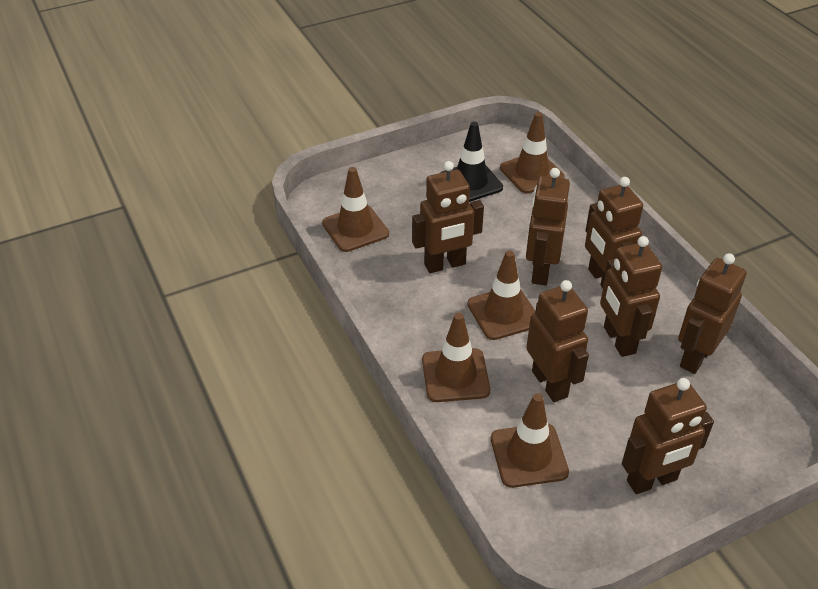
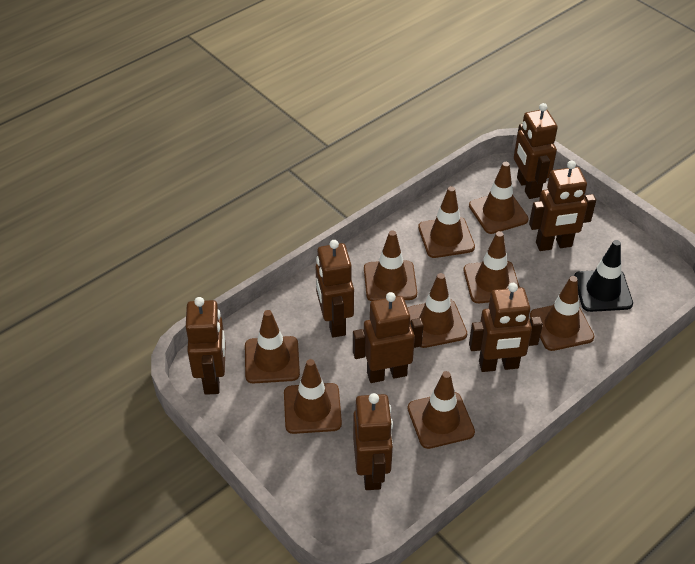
brown traffic cone: 5 -> 9

